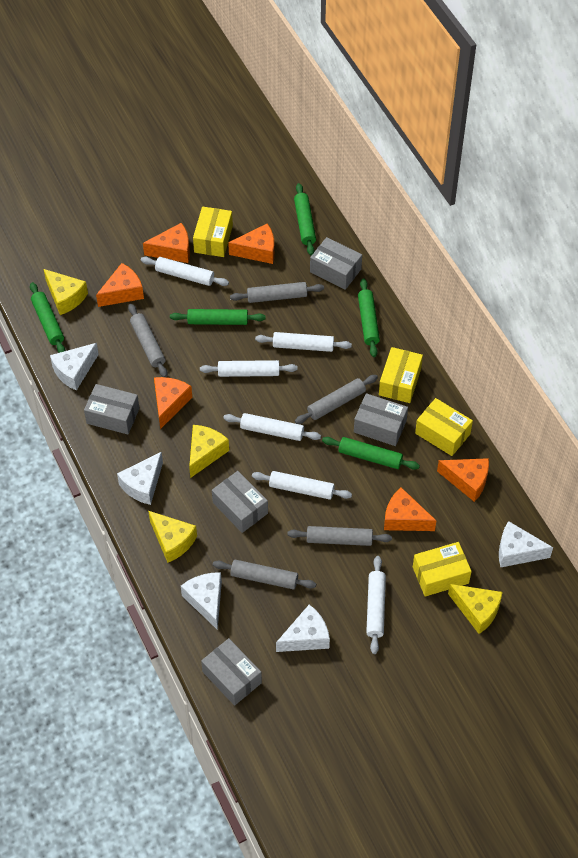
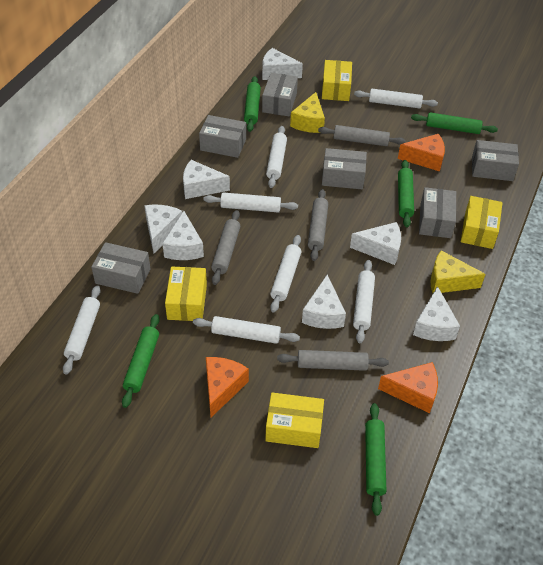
grey box: 5 -> 6
grey rolling pin: 5 -> 4
orange cheese: 6 -> 3
white cheese: 5 -> 7
white rolling pin: 6 -> 7
yellow cheese: 4 -> 2

